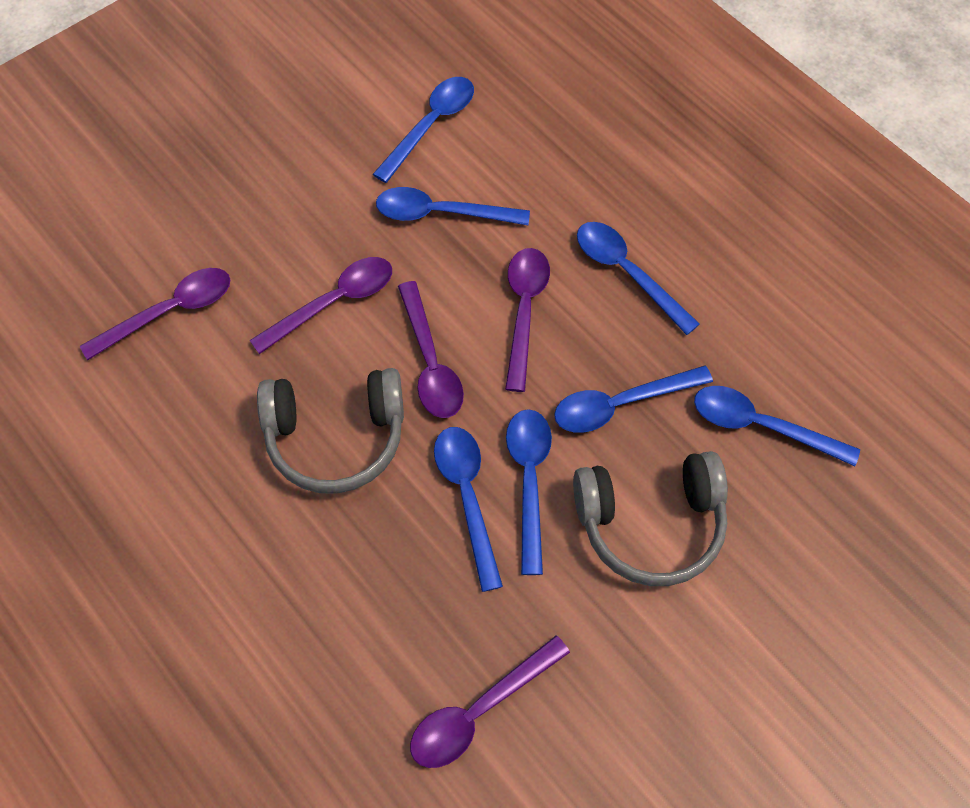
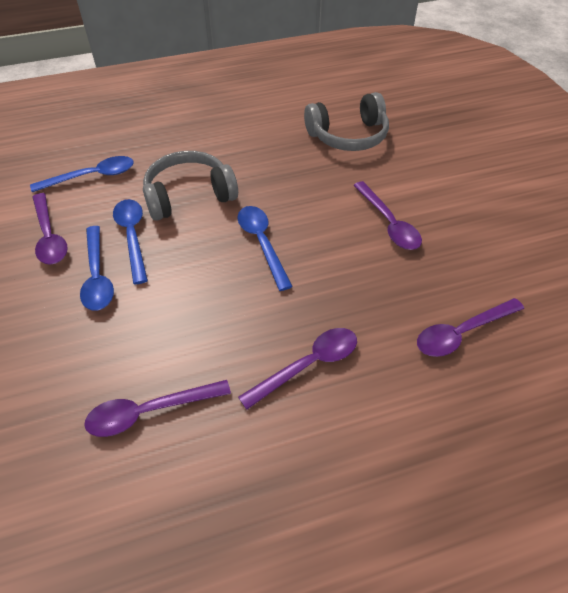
blue spoon: 7 -> 4

